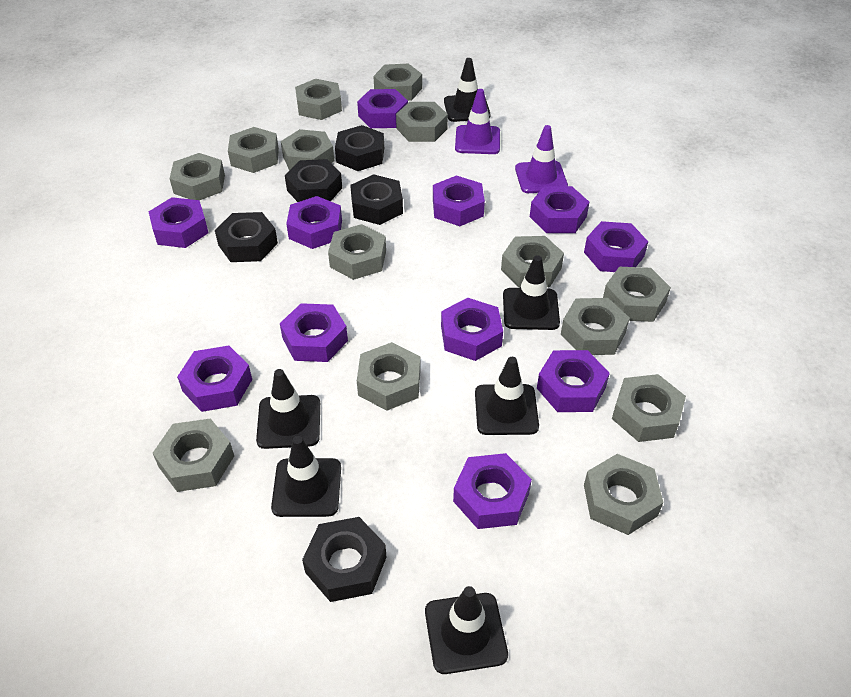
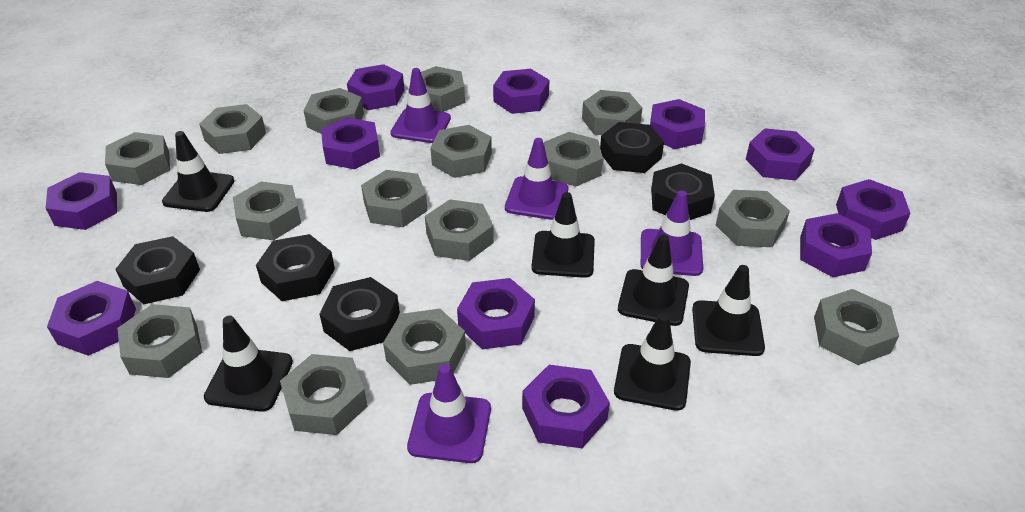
grey nut: 14 -> 15
purple traffic cone: 2 -> 4

